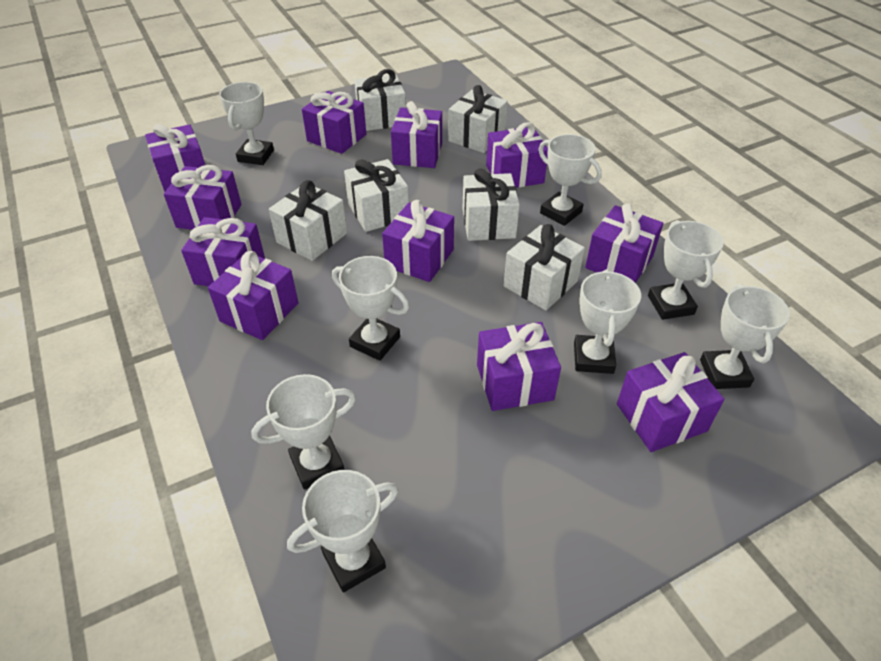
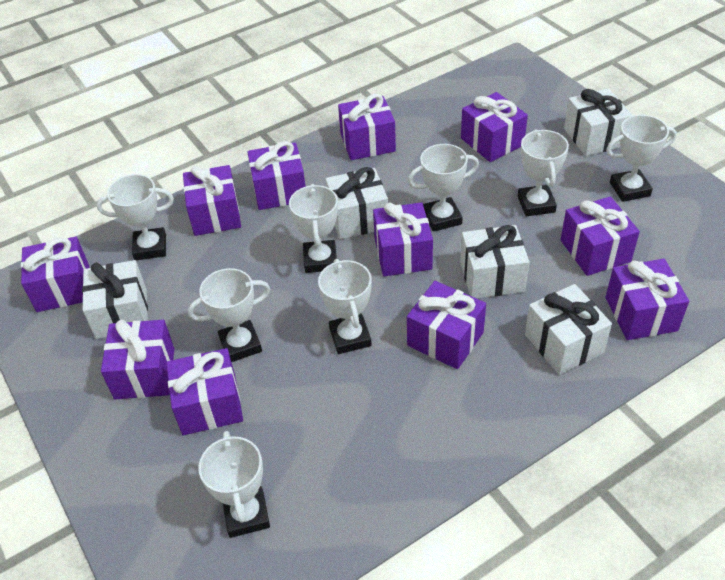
white gift: 6 -> 5

